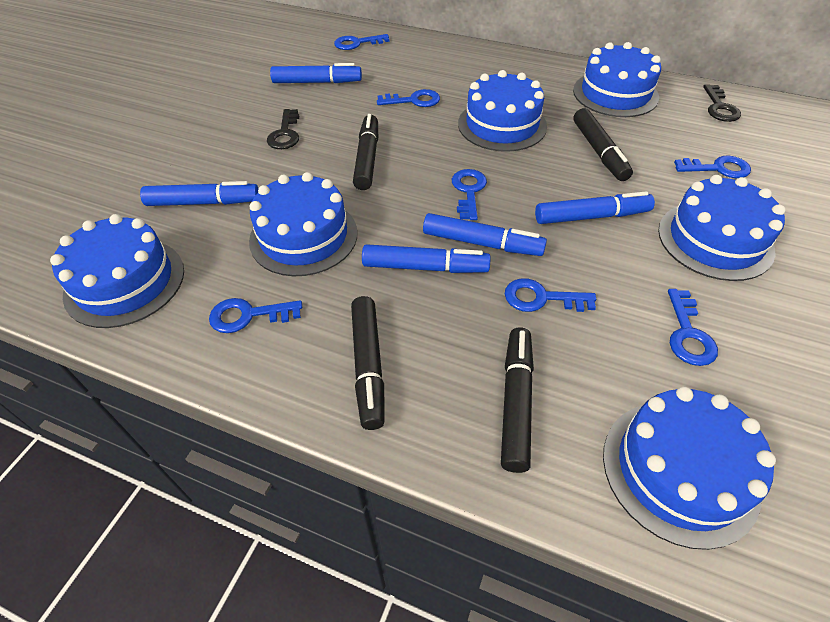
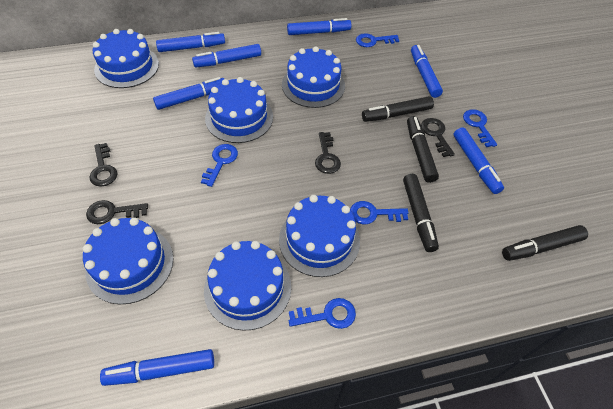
black key: 2 -> 4
blue key: 7 -> 5
blue marker: 5 -> 7

